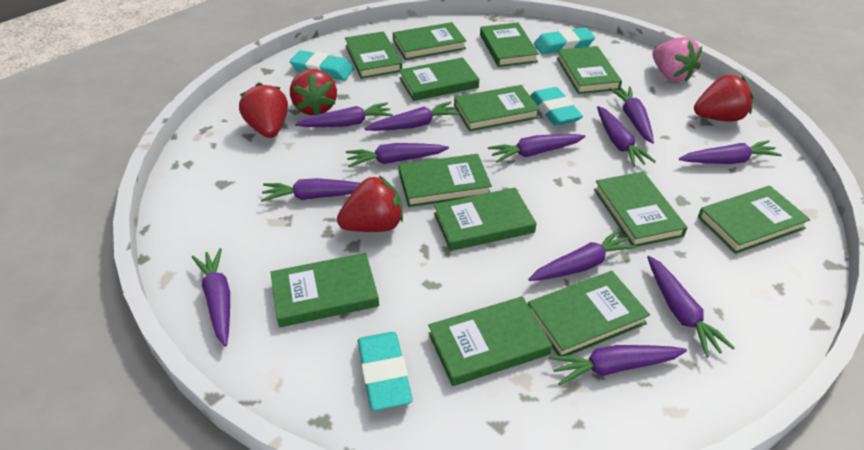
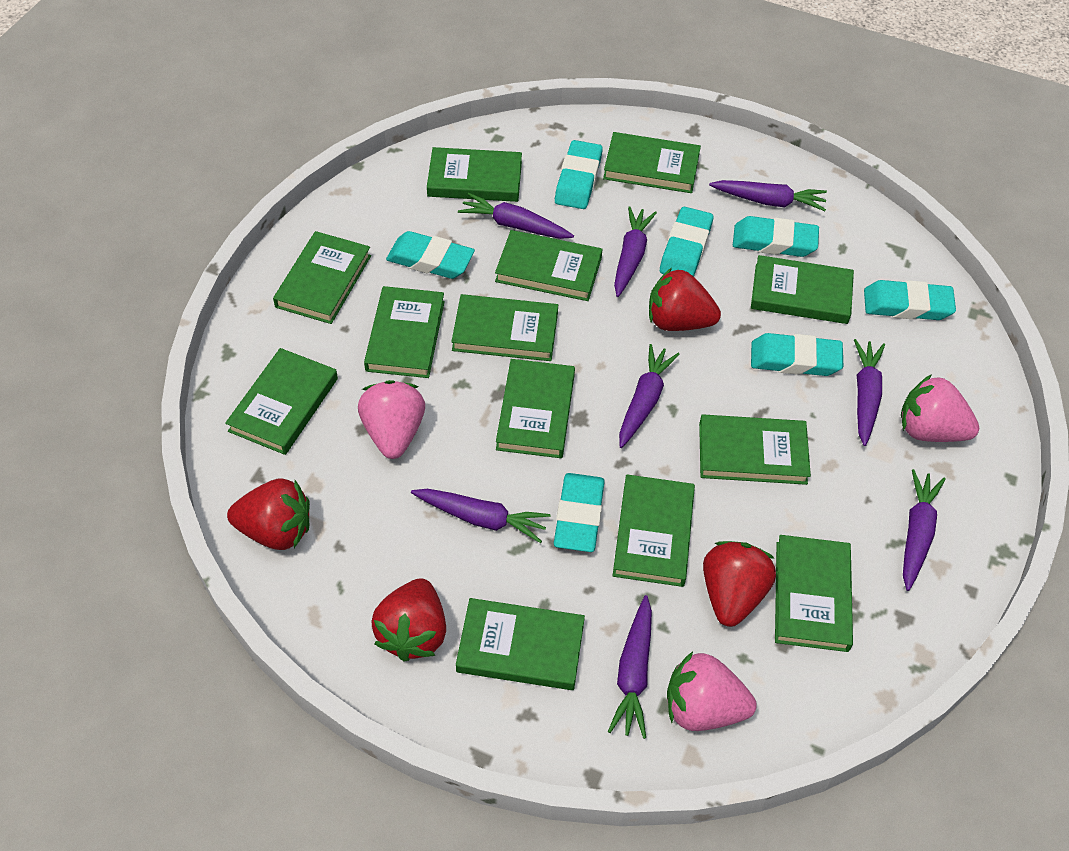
pink strawberry: 1 -> 3
purple carrot: 12 -> 8
turquoise eraser: 4 -> 7

